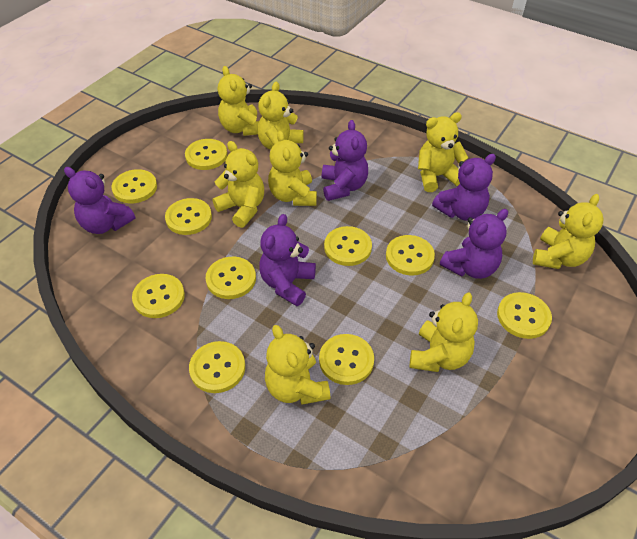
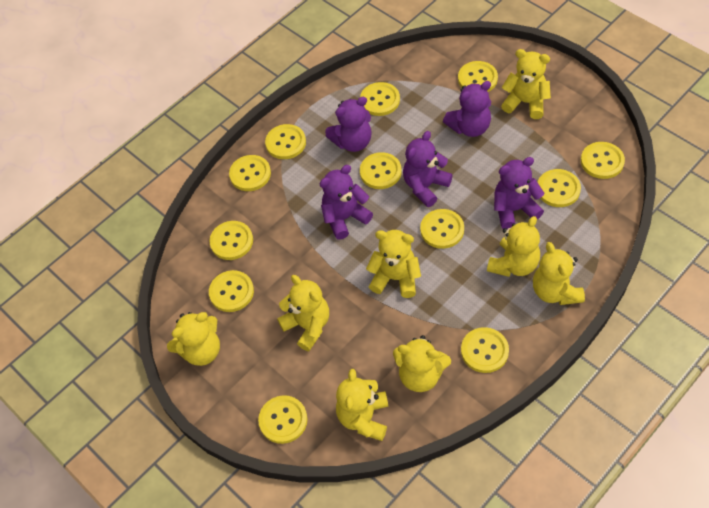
yellow button: 10 -> 12

